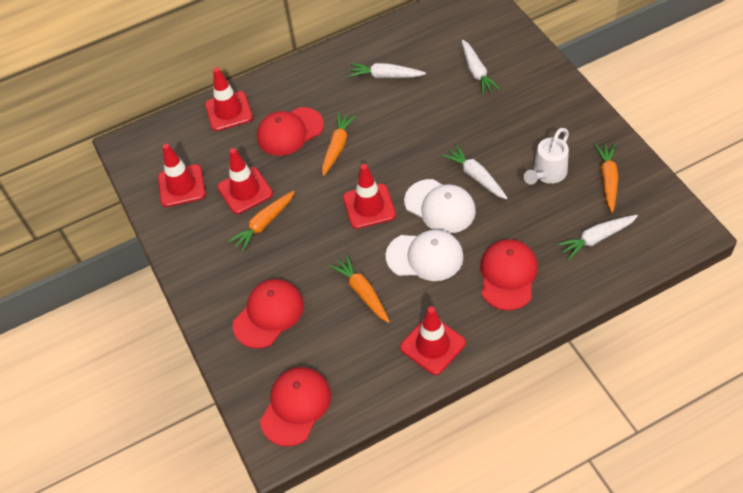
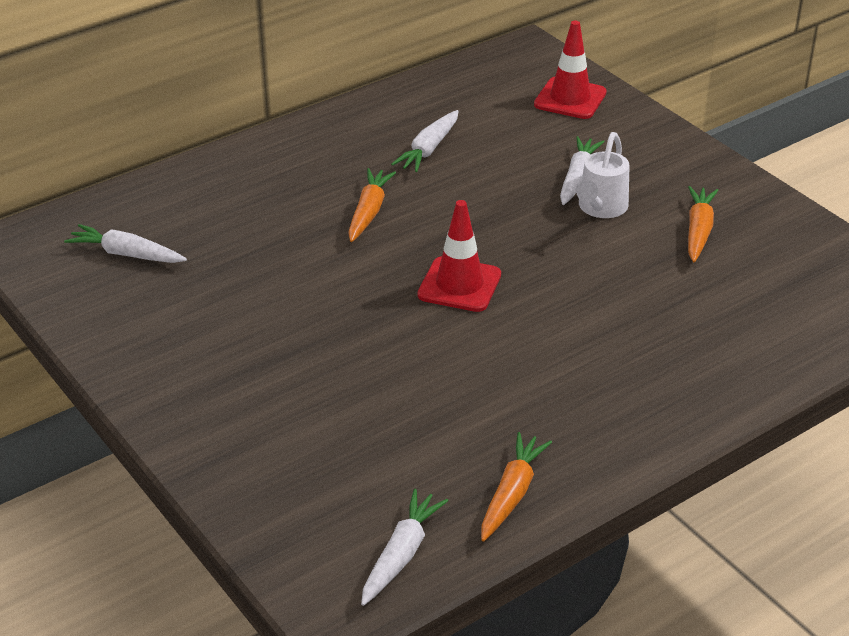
orange carrot: 4 -> 3
red cap: 4 -> 0
red traffic cone: 5 -> 2
white cap: 2 -> 0

